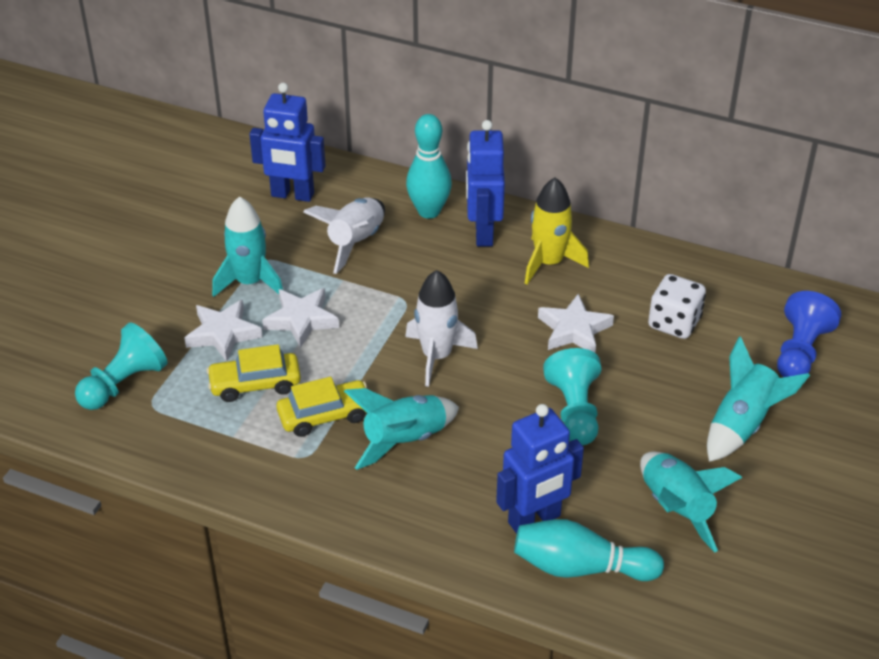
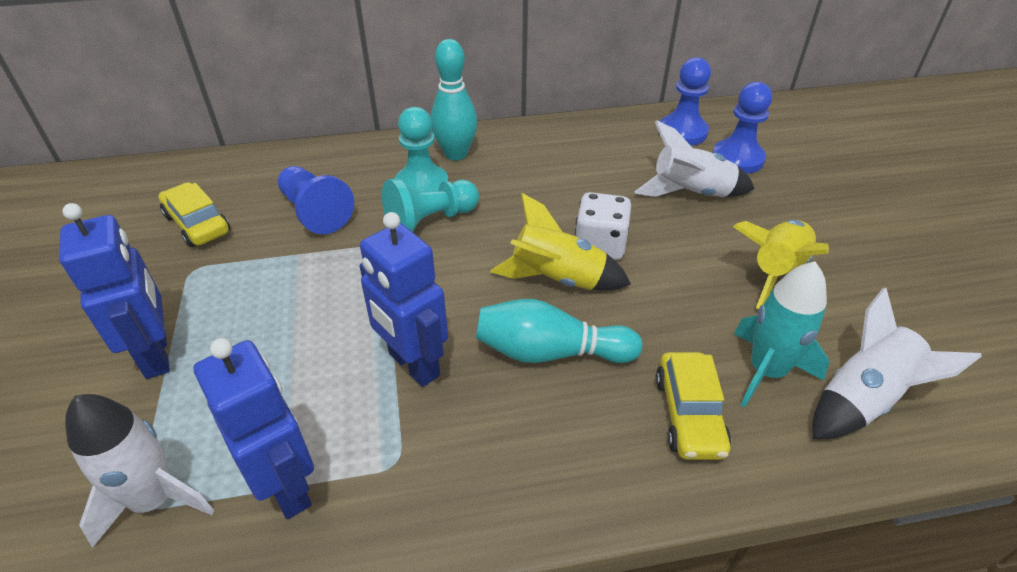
blue pawn: 1 -> 3
turquoise rocket: 4 -> 1
white rocket: 2 -> 3
white star: 3 -> 0
yellow rocket: 1 -> 2

